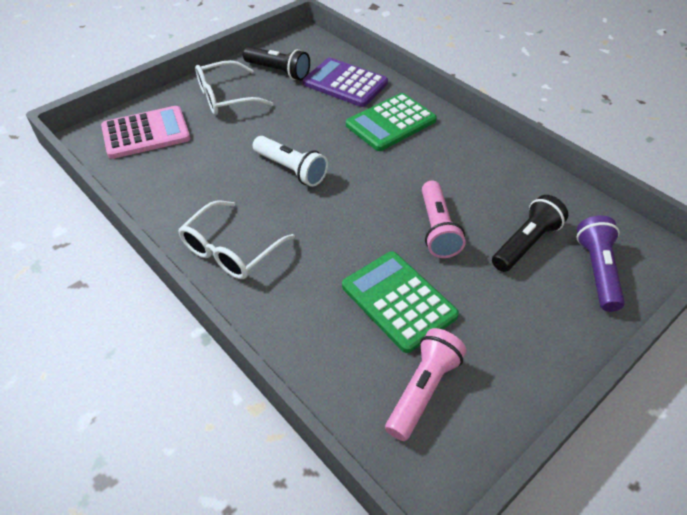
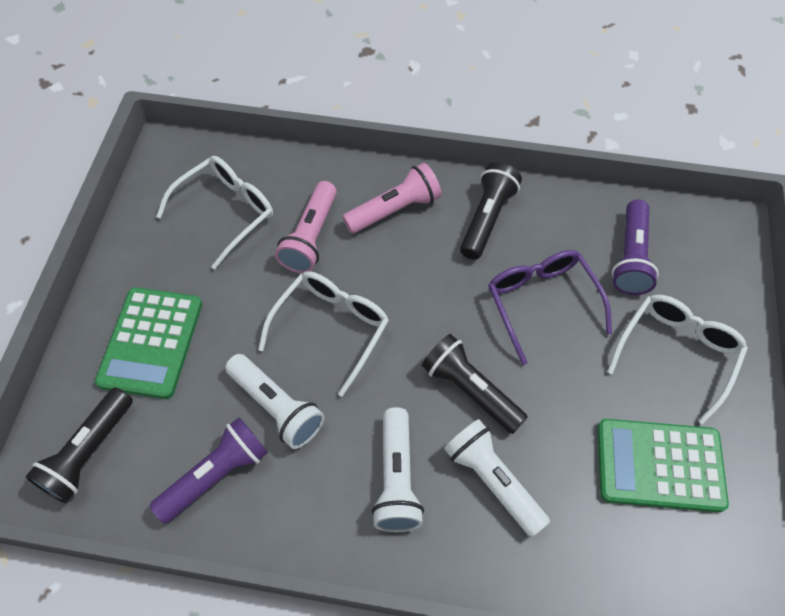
black flashlight: 2 -> 3
pink calculator: 1 -> 0
purple calculator: 1 -> 0
purple flashlight: 1 -> 2
purple glasses: 0 -> 1
white flashlight: 1 -> 3
white glasses: 2 -> 3

